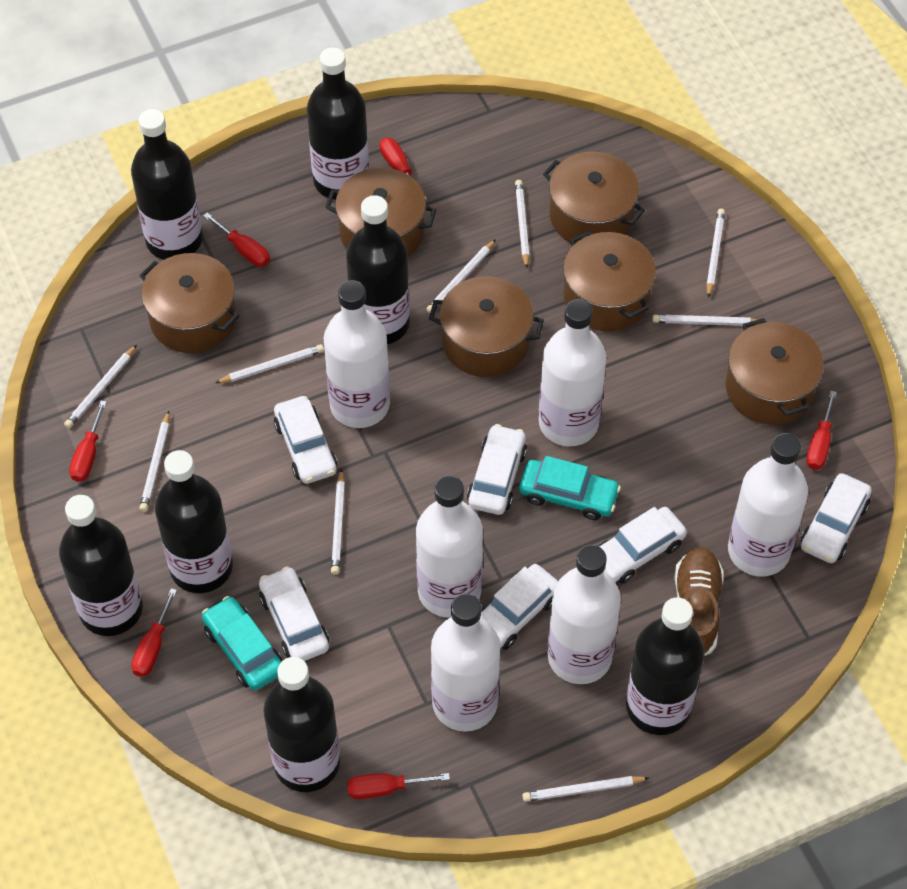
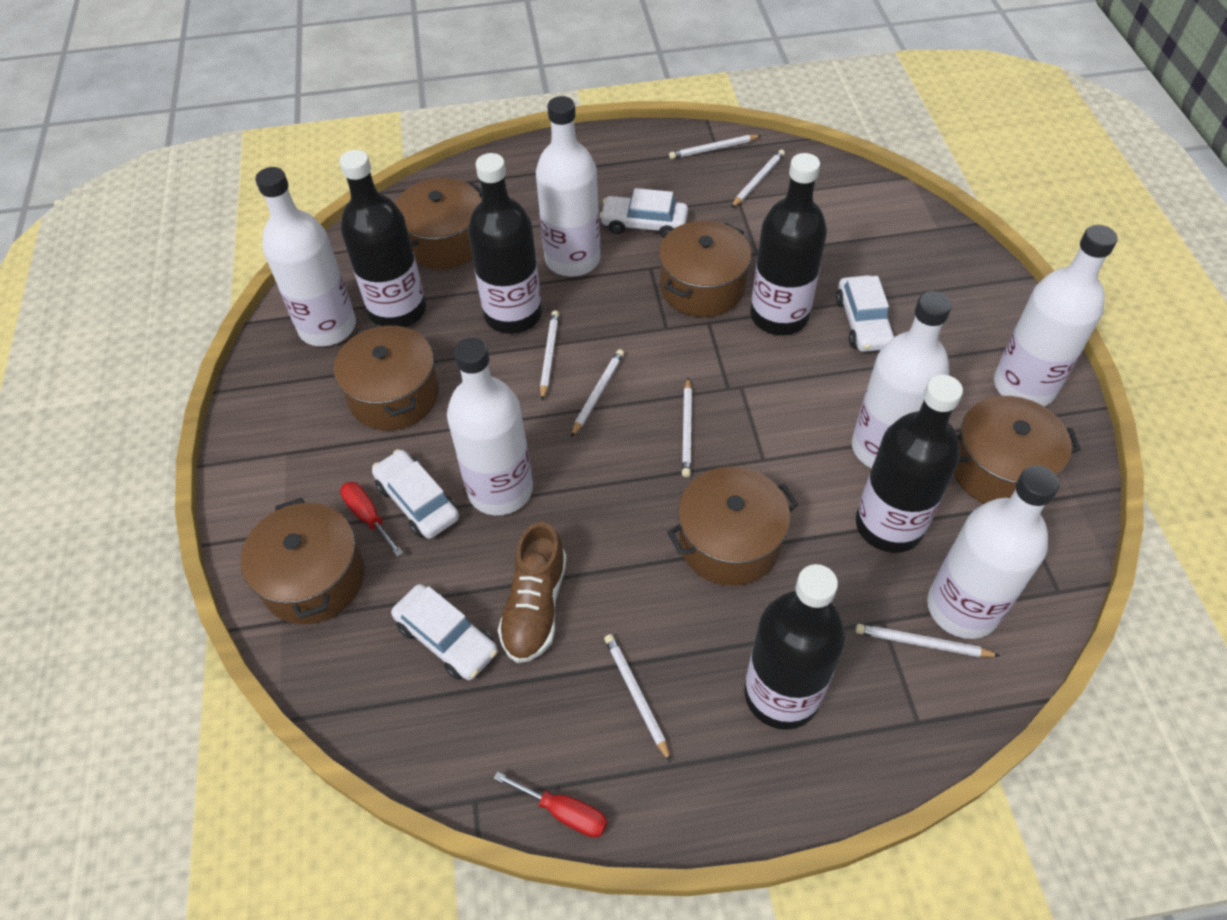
black bottle: 7 -> 5
red screwdriver: 6 -> 2
turquoise car: 2 -> 0
white car: 6 -> 4
white pencil: 9 -> 7

